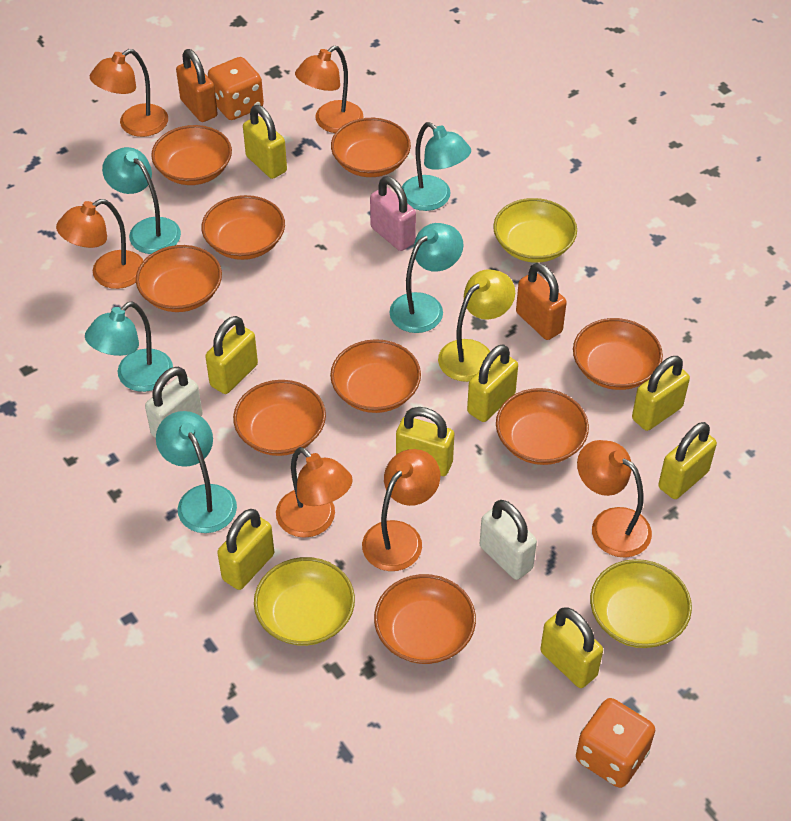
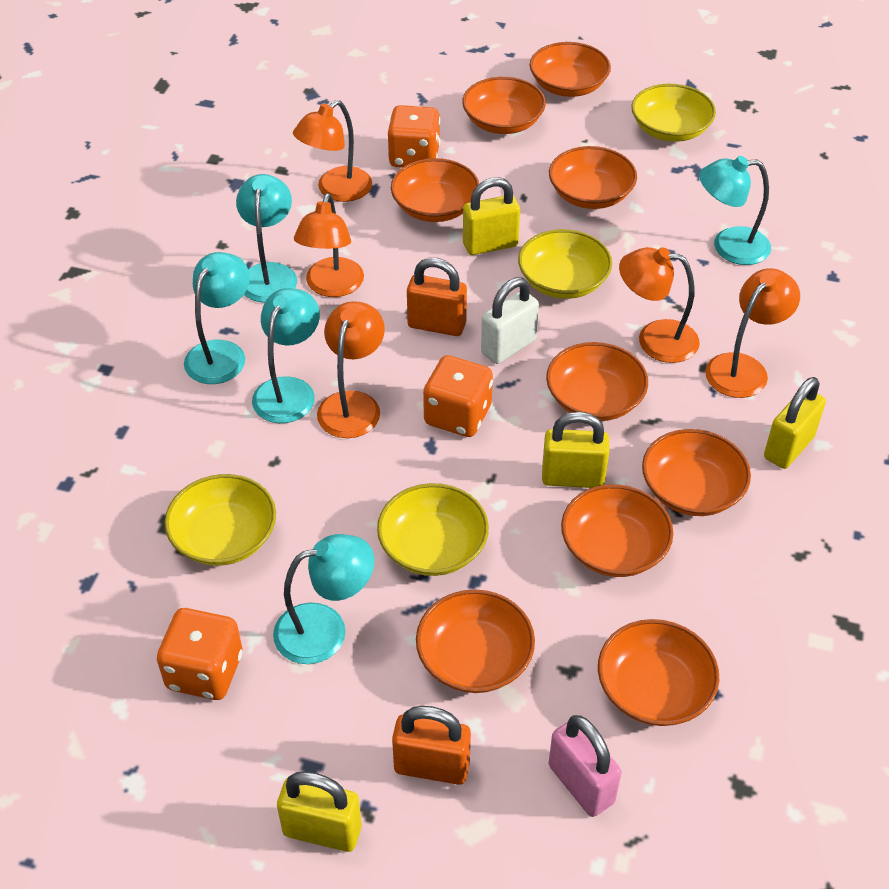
orange dice: 2 -> 3
orange lamp: 6 -> 5
white padlock: 2 -> 1
yellow bowl: 3 -> 4
yellow lamp: 1 -> 0
yellow padlock: 8 -> 4

